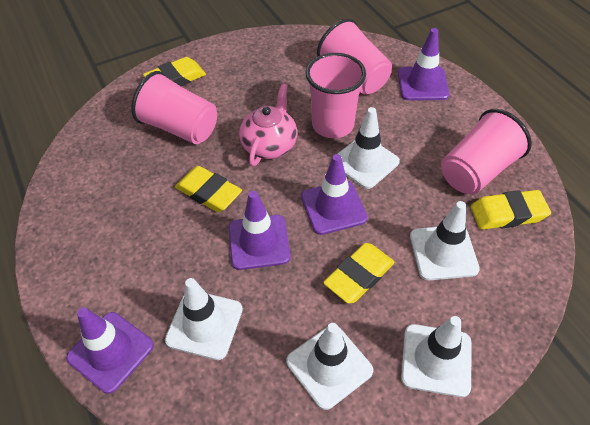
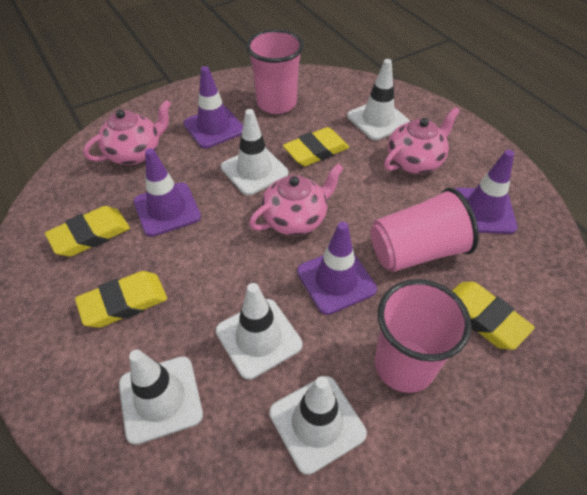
pink cup: 4 -> 3
pink teapot: 1 -> 3

